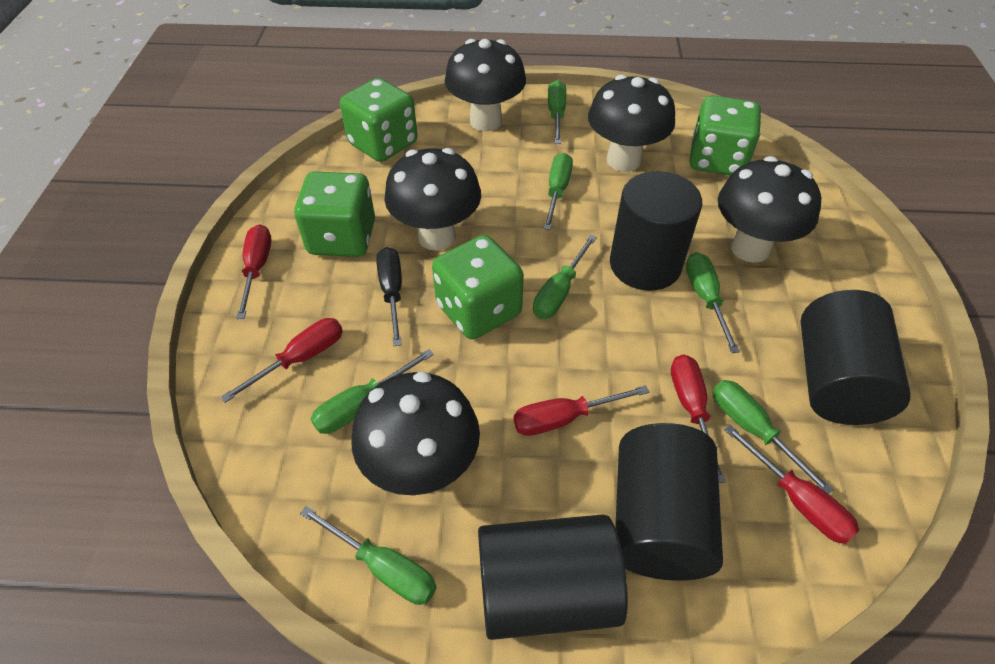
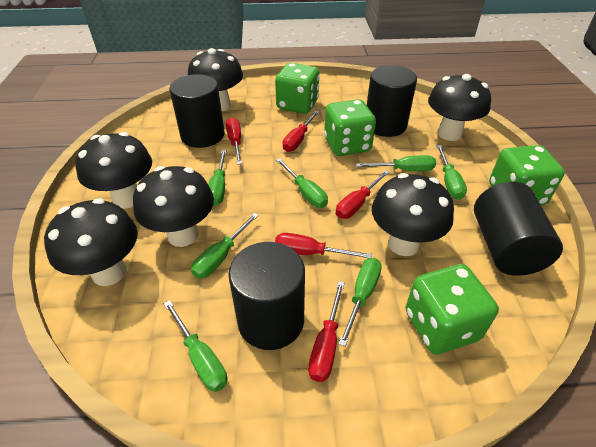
black mushroom: 5 -> 6
black screwdriver: 1 -> 0

